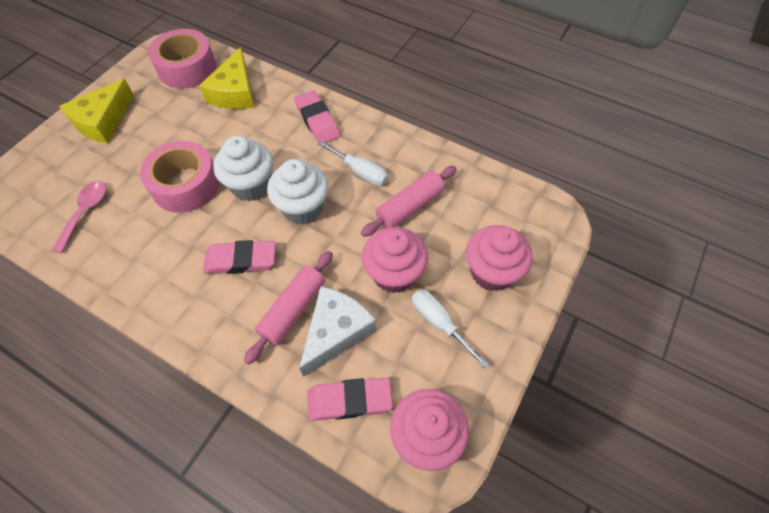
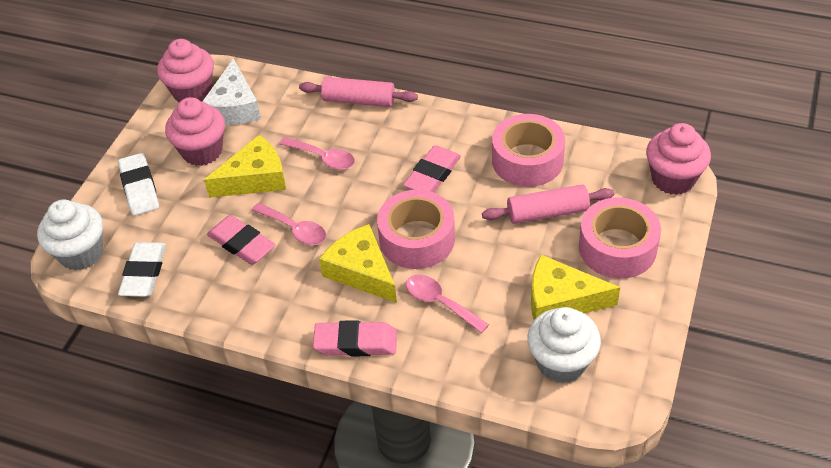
pink spoon: 1 -> 3
pink tape: 2 -> 3
white eraser: 0 -> 2
white screwdriver: 2 -> 0
yellow cheese: 2 -> 3

